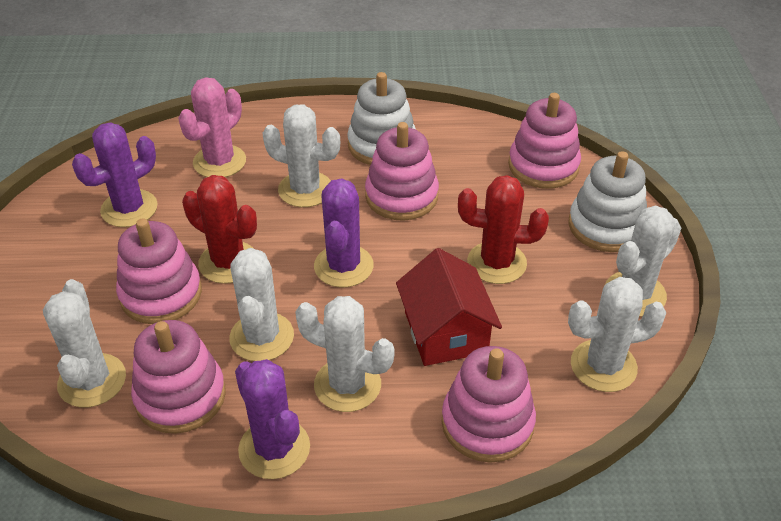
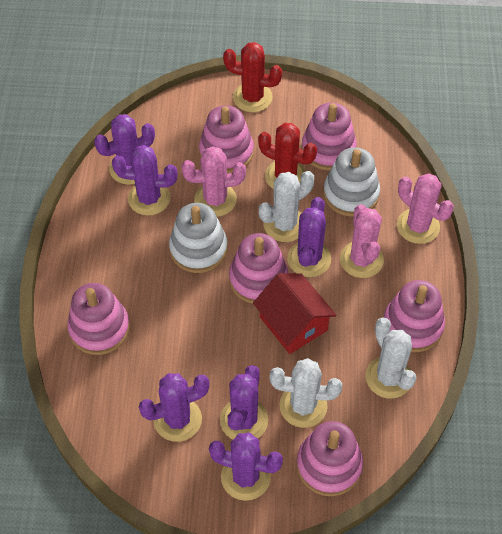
pink cactus: 1 -> 3
pink stacking toy: 5 -> 6
purple cactus: 3 -> 6
white cactus: 6 -> 3

